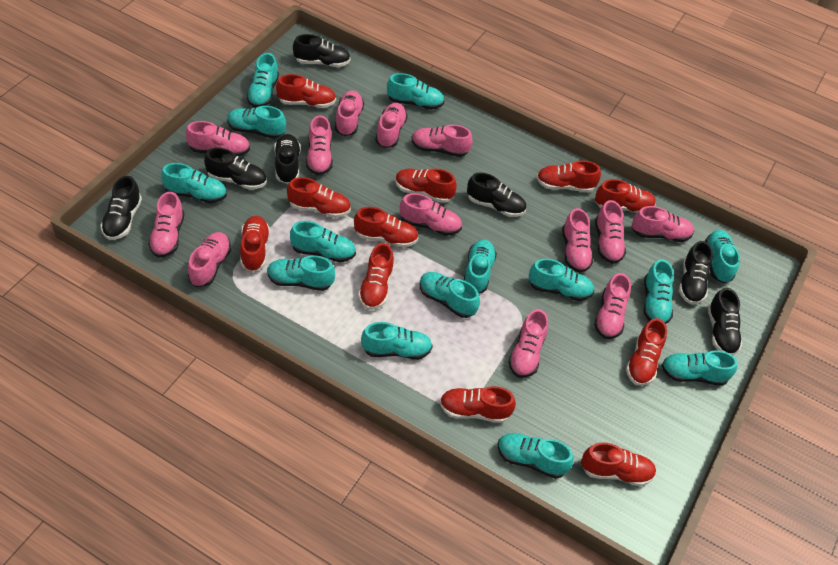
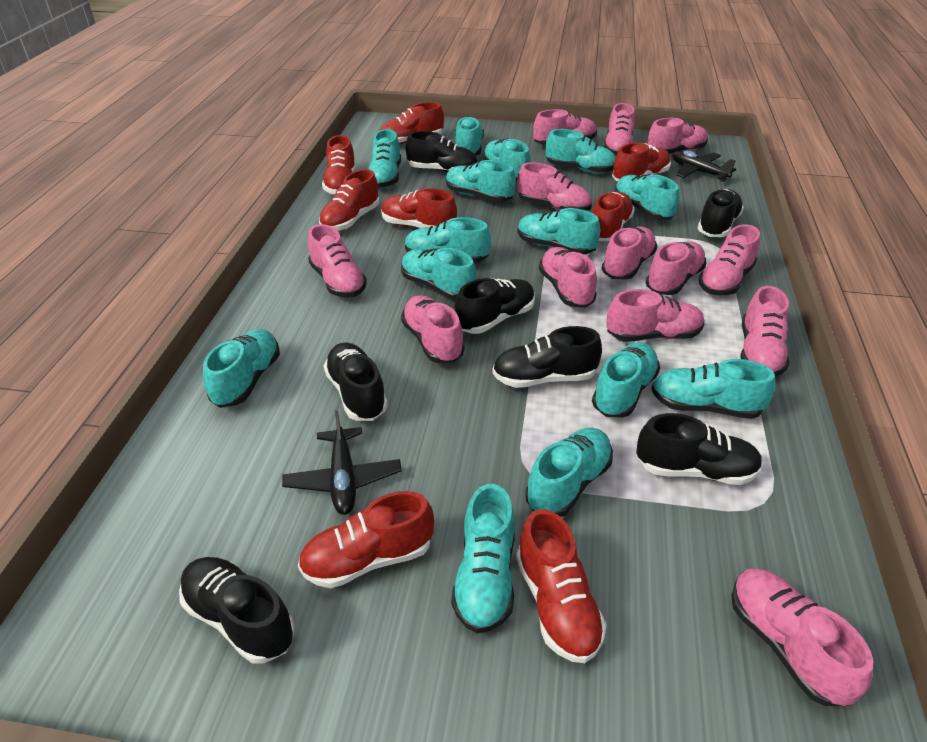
black plane: 0 -> 2
red shoe: 11 -> 8

